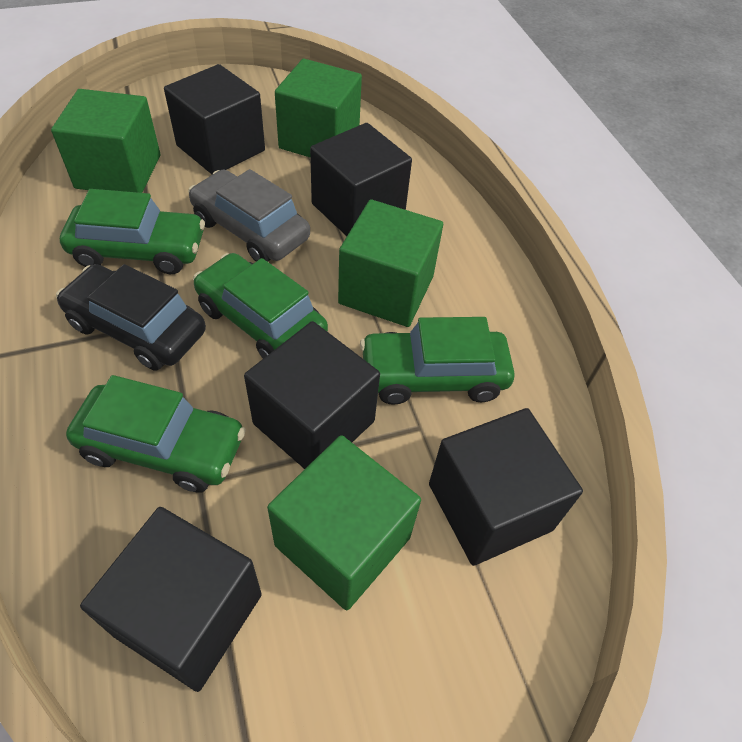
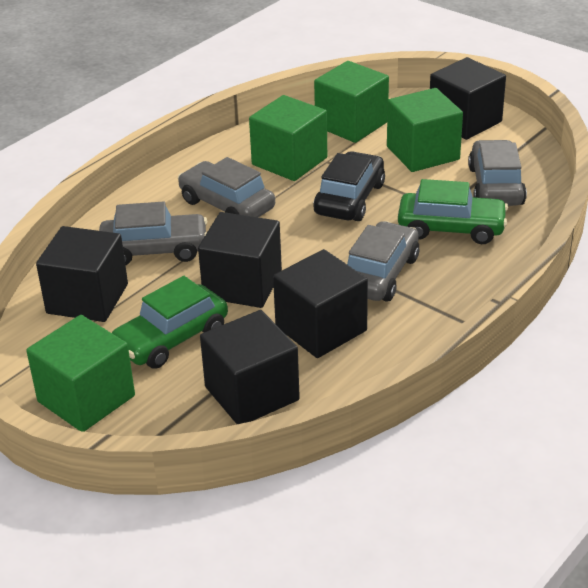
green car: 4 -> 2
grey car: 1 -> 4

